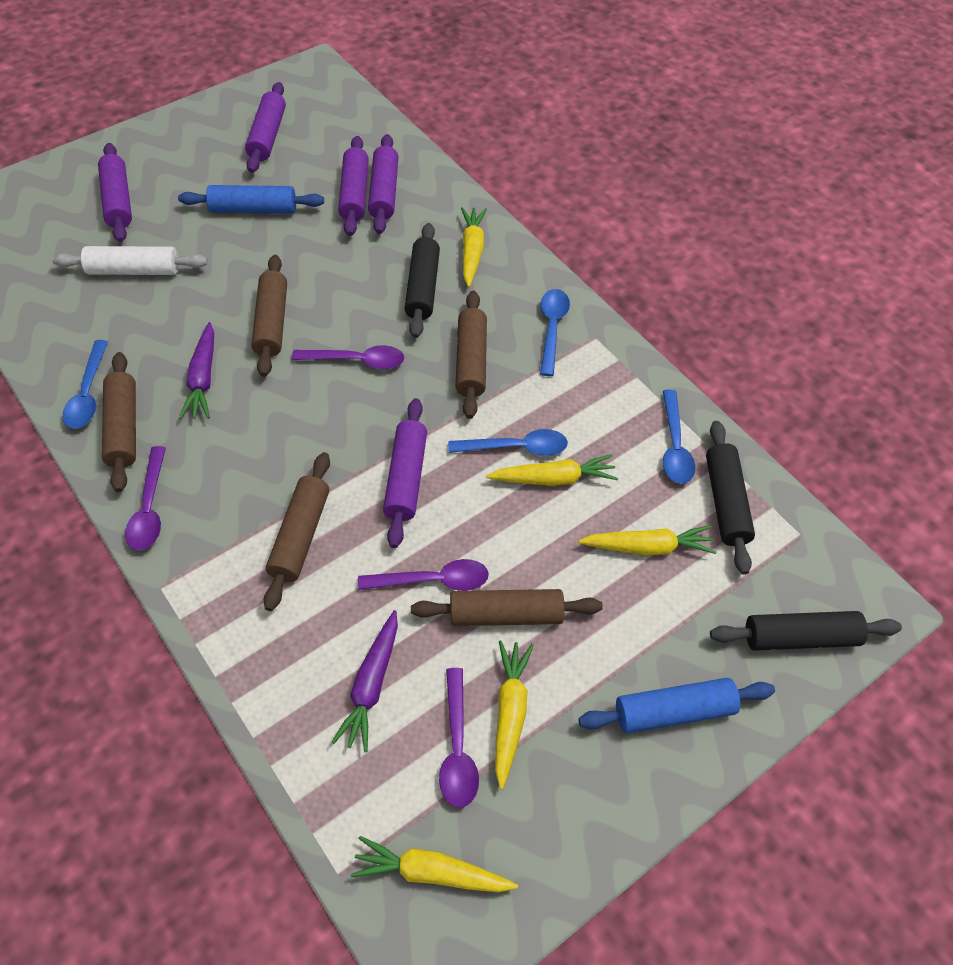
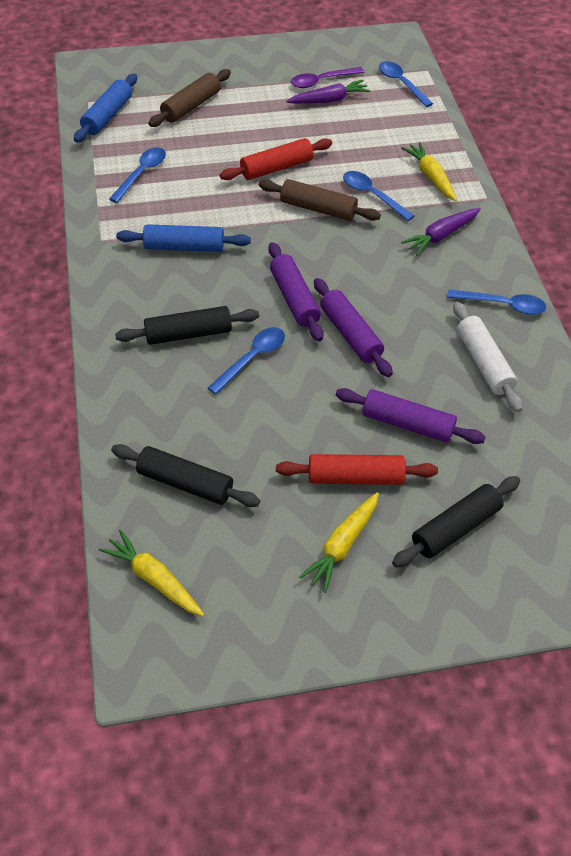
blue spoon: 4 -> 5
brown rolling pin: 5 -> 2
purple rolling pin: 5 -> 3
purple spoon: 4 -> 1
red rolling pin: 0 -> 2
yellow carrot: 5 -> 3

